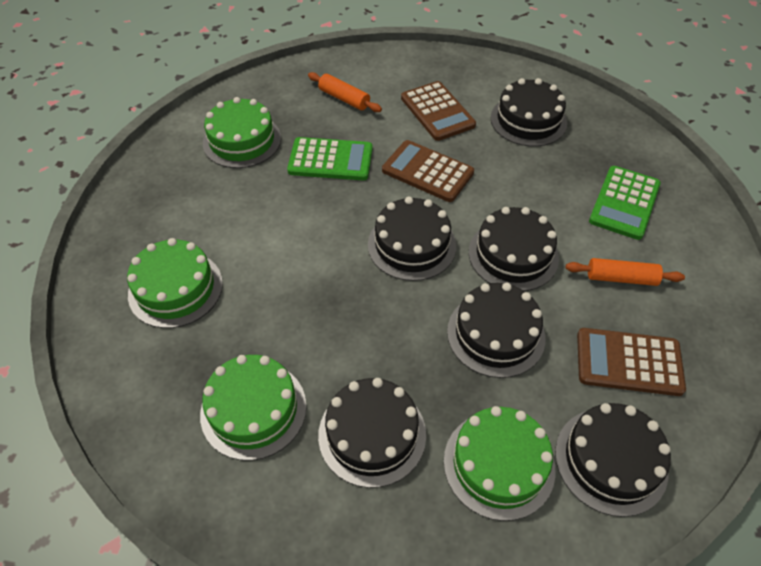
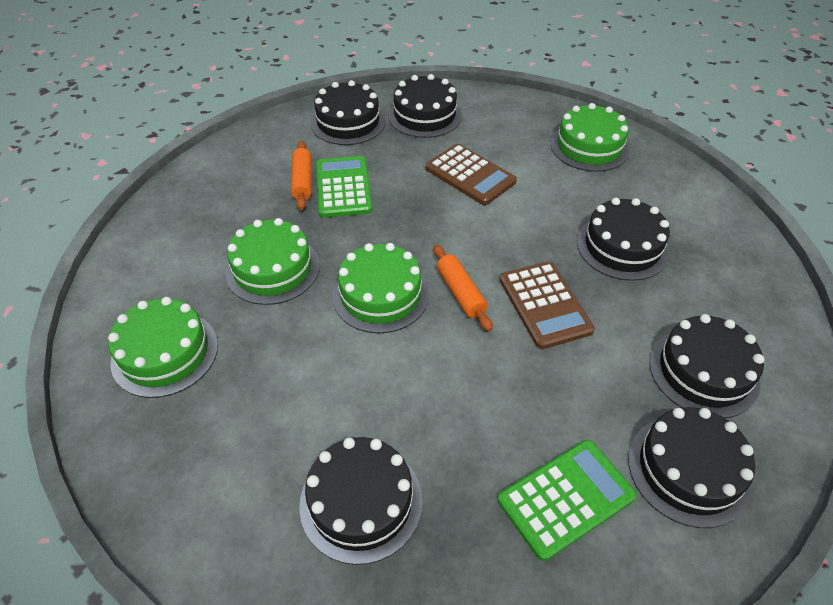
brown calculator: 3 -> 2

